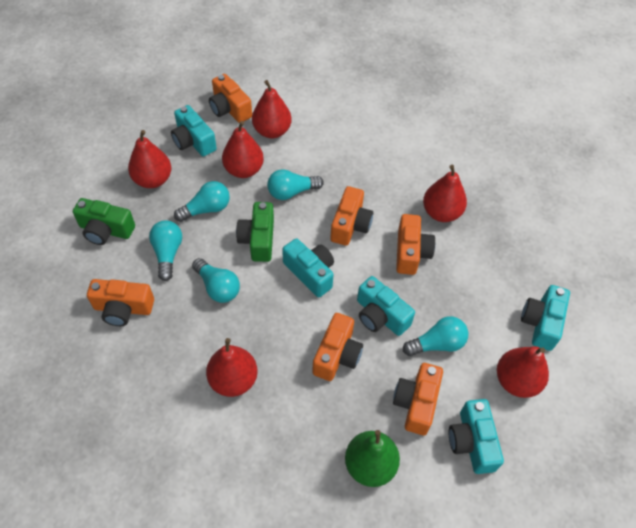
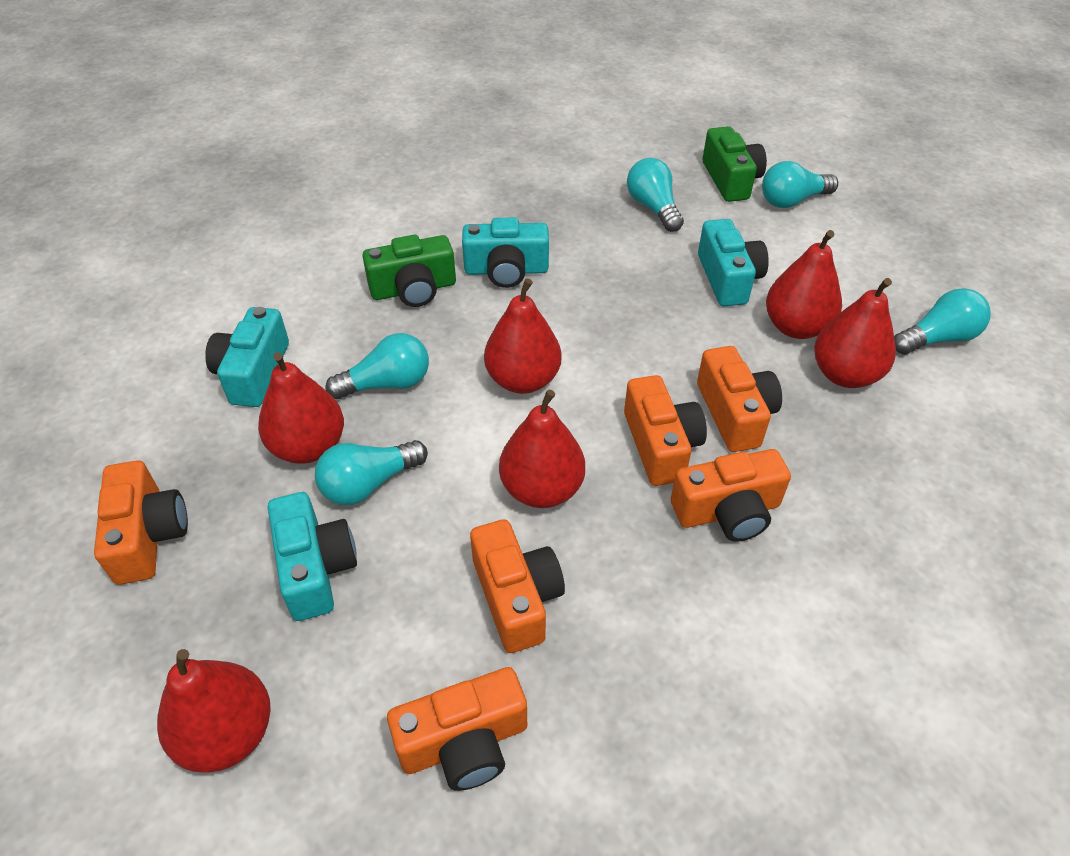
green pear: 1 -> 0
turquoise camera: 5 -> 4

